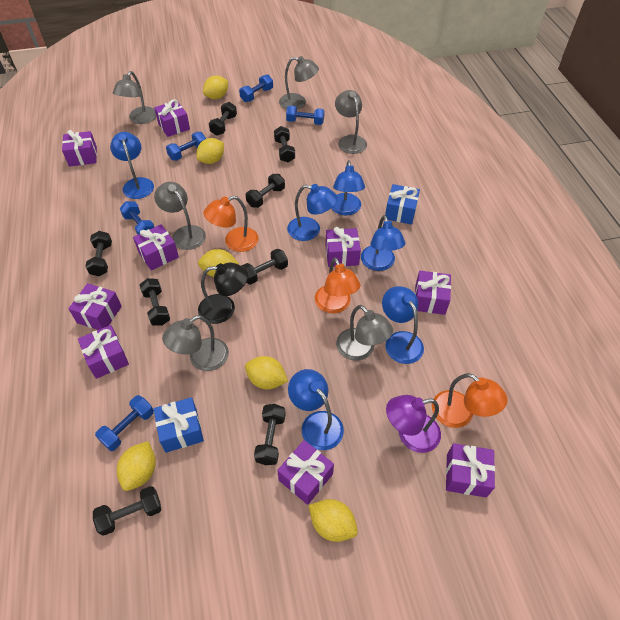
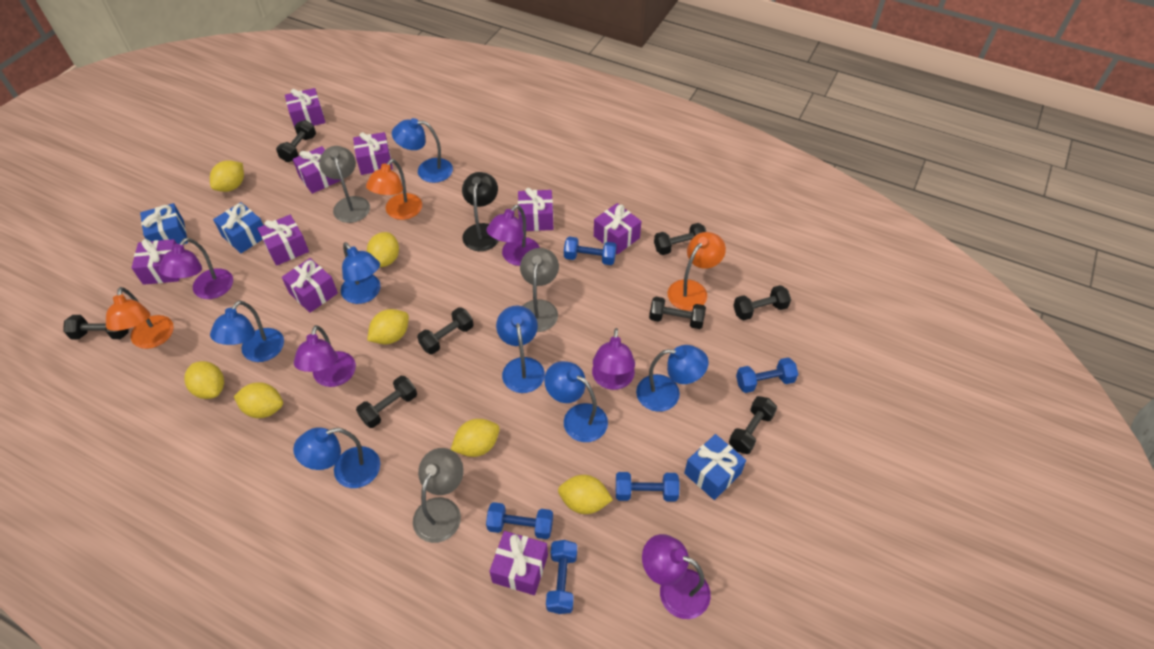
blue gift: 2 -> 3
blue lamp: 6 -> 7
grey lamp: 6 -> 3
purple lamp: 1 -> 5
yellow lemon: 6 -> 7

